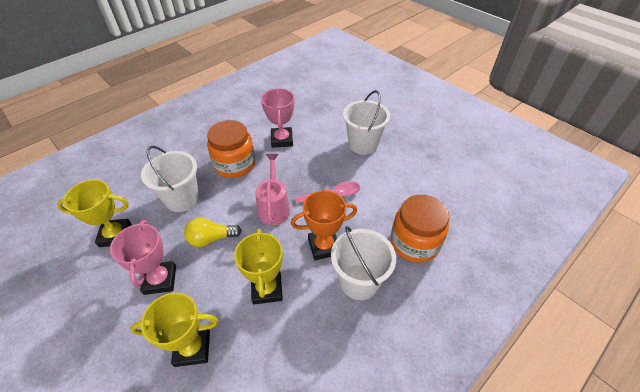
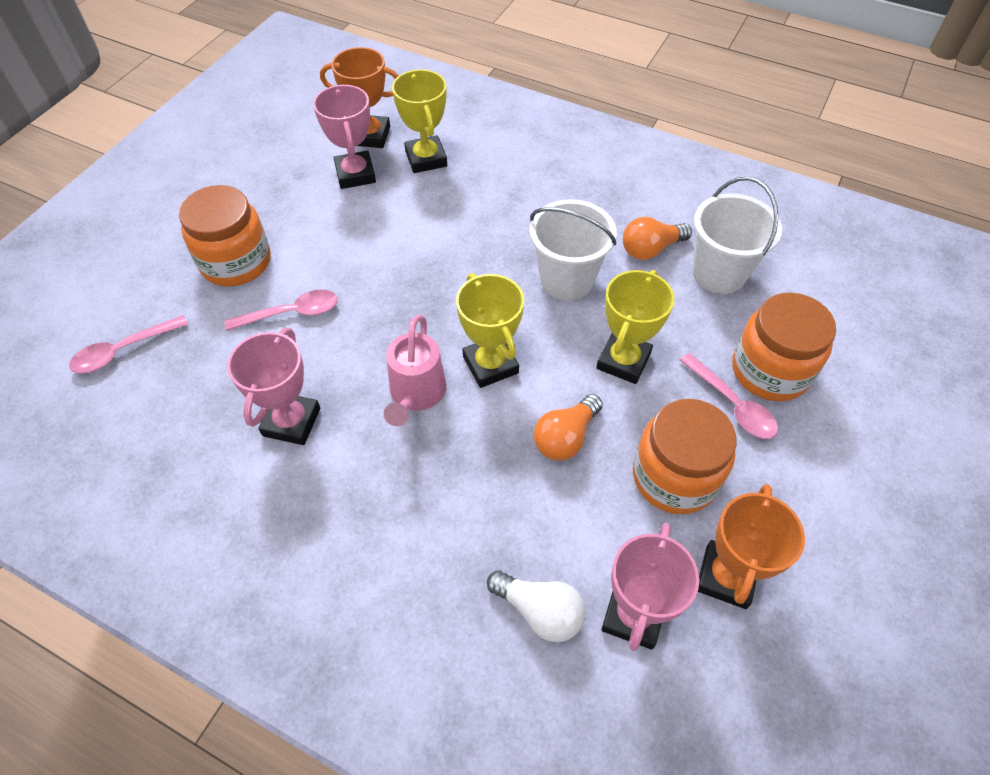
orange jar: 2 -> 3
orange light bulb: 0 -> 2
orange trophy: 1 -> 2
pink spoon: 1 -> 3
pink trophy: 2 -> 3
white bucket: 3 -> 2
white light bulb: 0 -> 1
yellow light bulb: 1 -> 0

